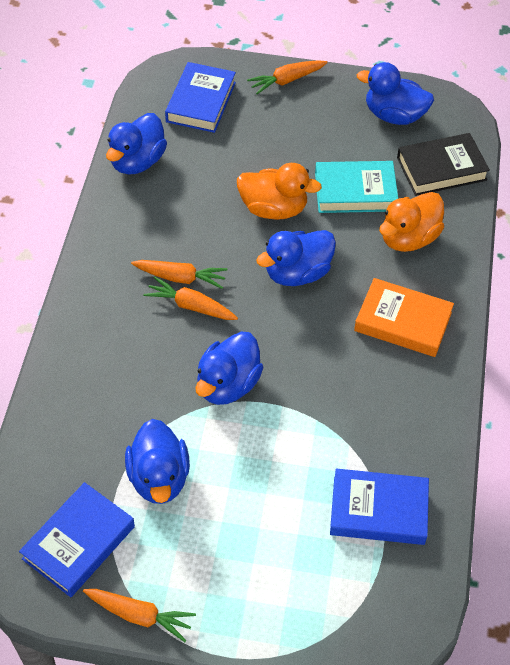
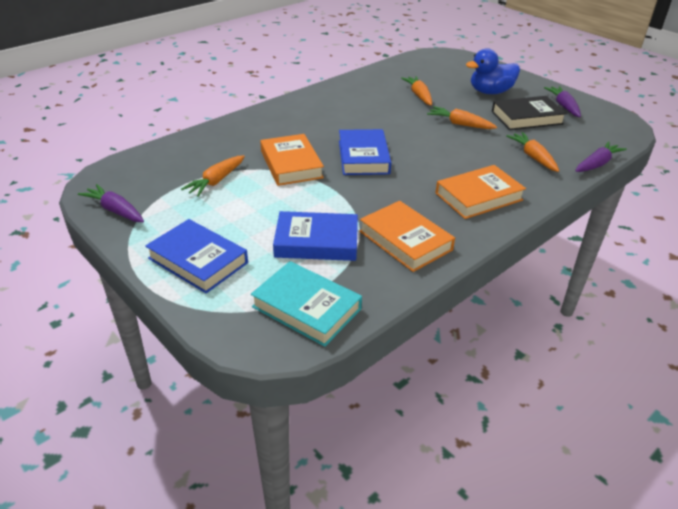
blue duck: 5 -> 1
orange book: 1 -> 3
orange duck: 2 -> 0
purple carrot: 0 -> 3

